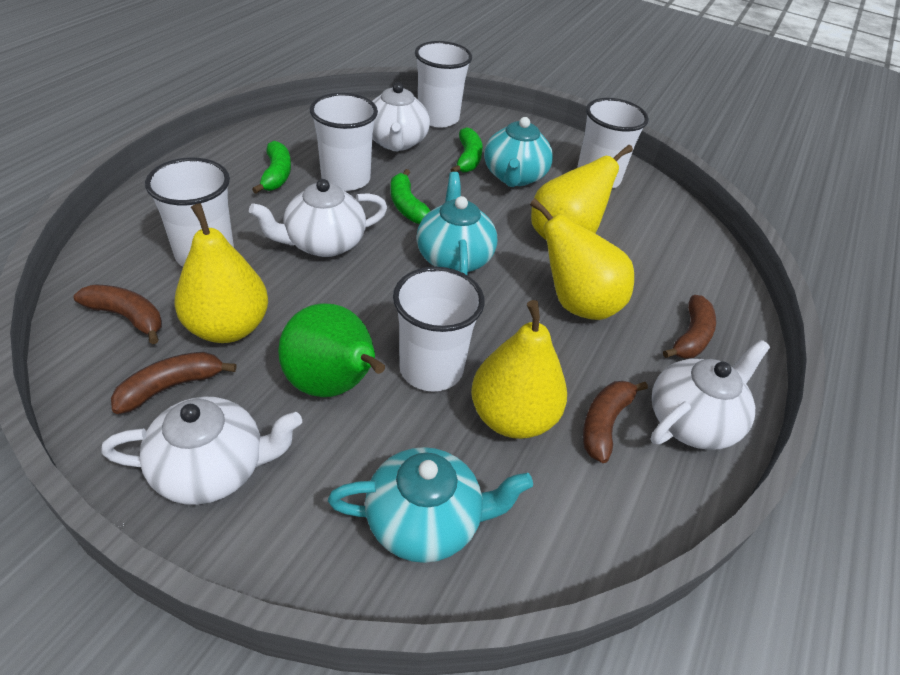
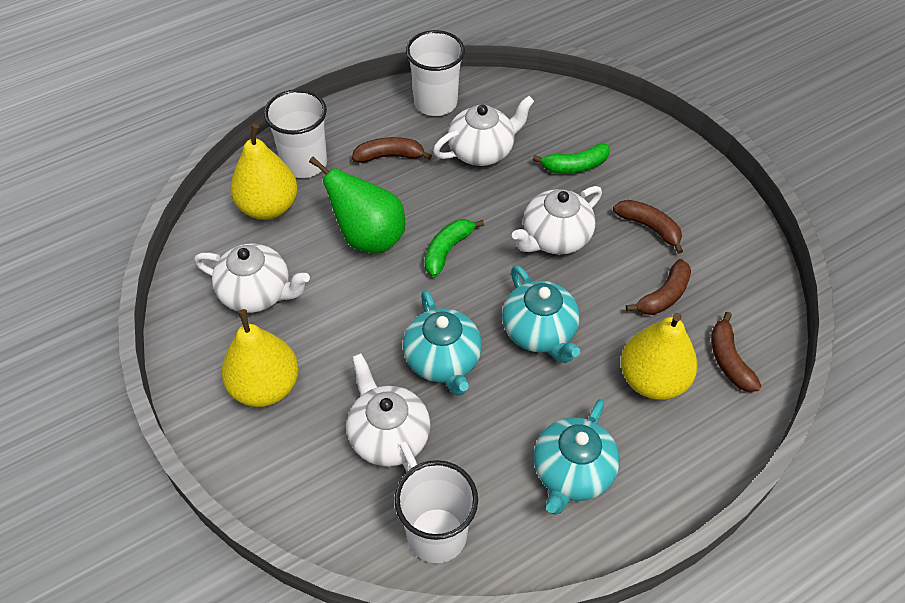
green banana: 3 -> 2
white cup: 5 -> 3
yellow pear: 4 -> 3

